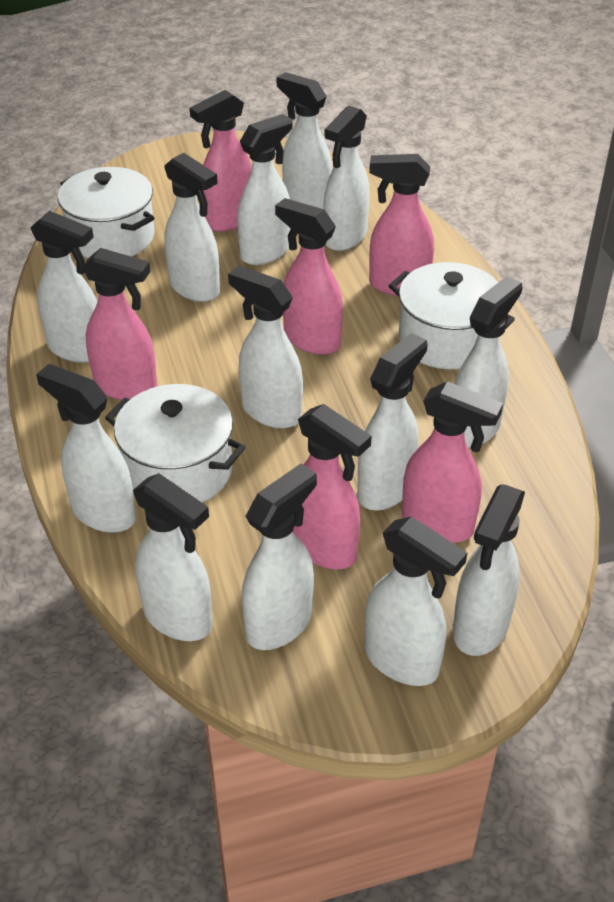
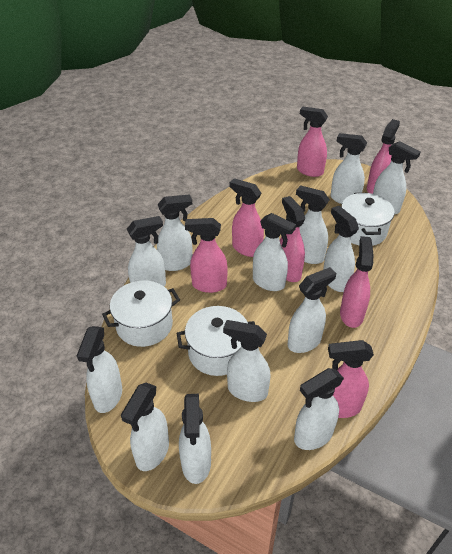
pink spray bottle: 6 -> 7

